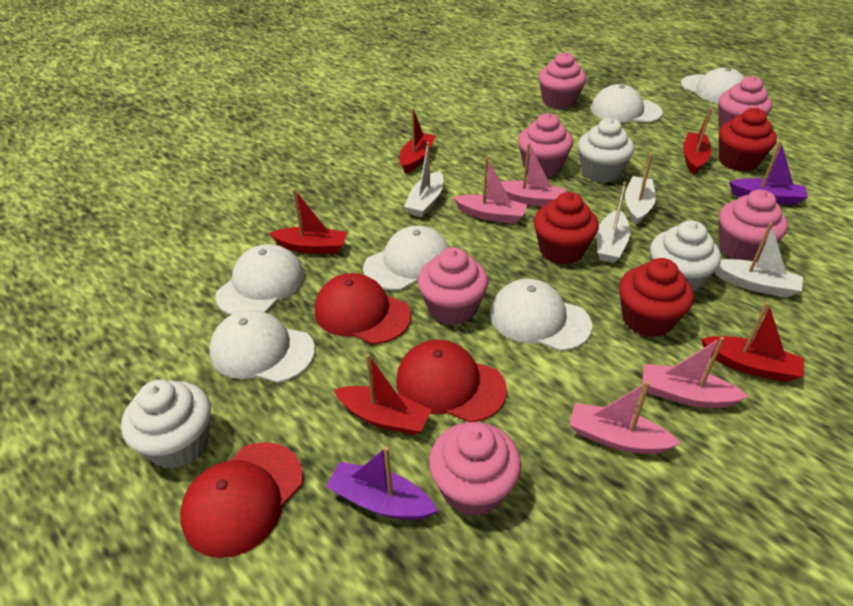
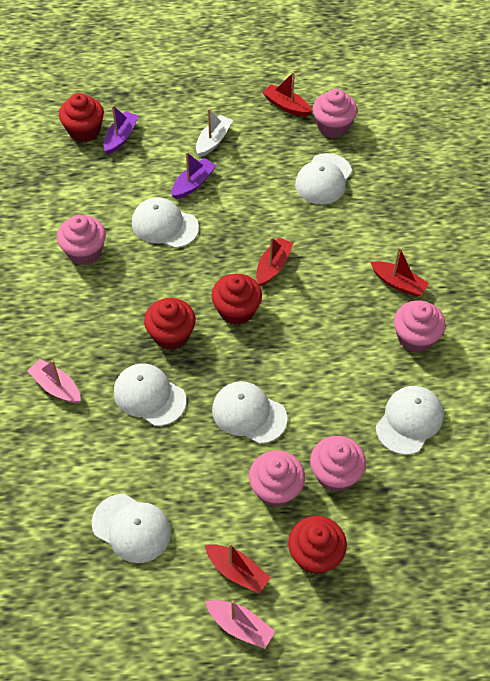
pink boat: 4 -> 2
pink cupcake: 6 -> 5
red boat: 5 -> 4
red cap: 3 -> 0
red cupcake: 3 -> 4
white boat: 4 -> 1
white cupcake: 3 -> 0

